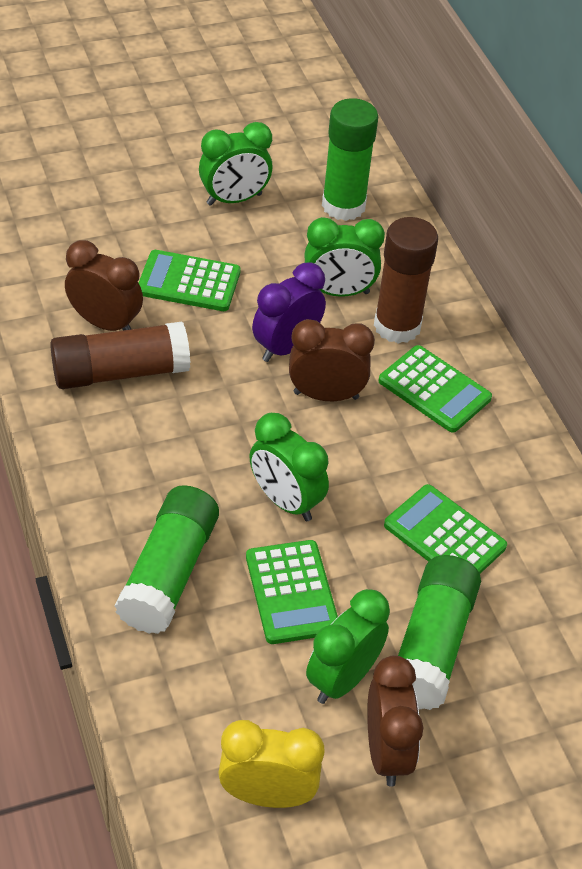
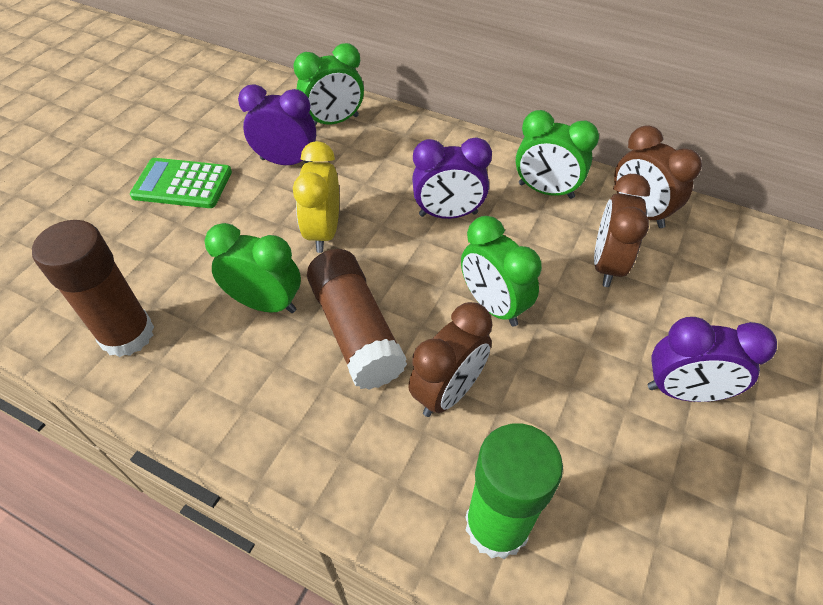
green calculator: 4 -> 1
green glue stick: 3 -> 1
purple clock: 1 -> 3

